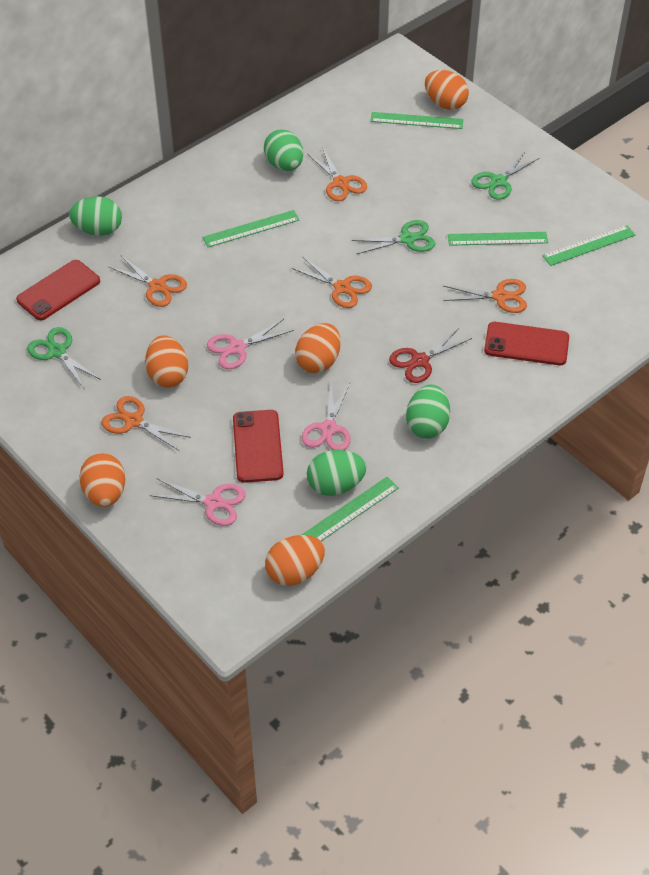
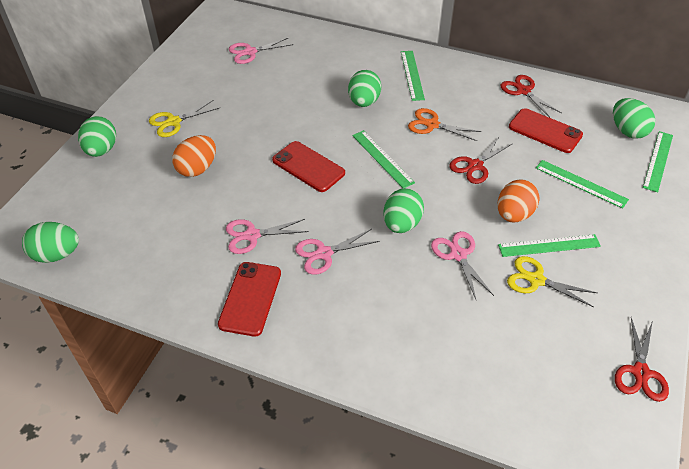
green egg: 4 -> 5
green scissors: 3 -> 0
orange egg: 5 -> 2
orange scissors: 5 -> 1
pink scissors: 3 -> 4
red scissors: 1 -> 3
yellow scissors: 0 -> 2

